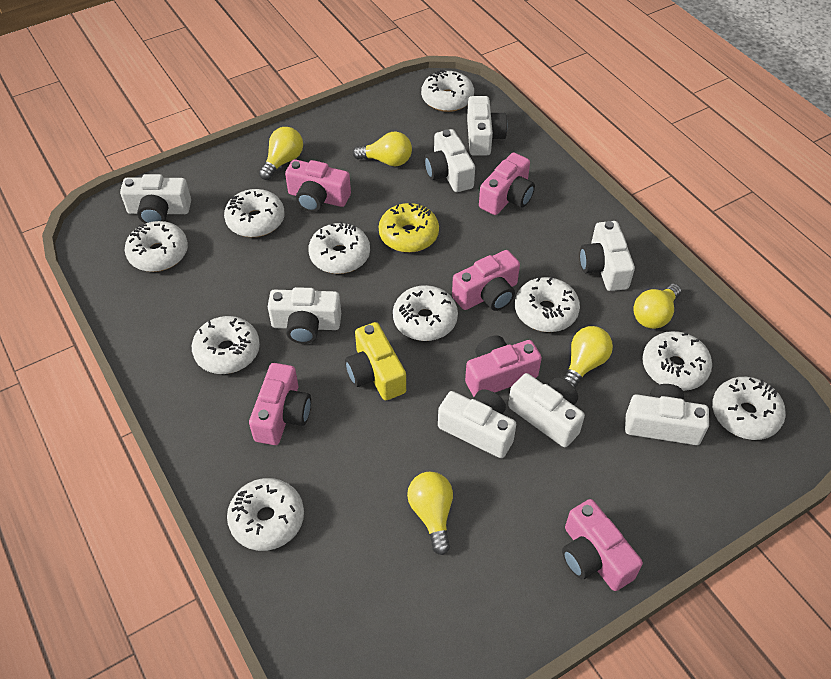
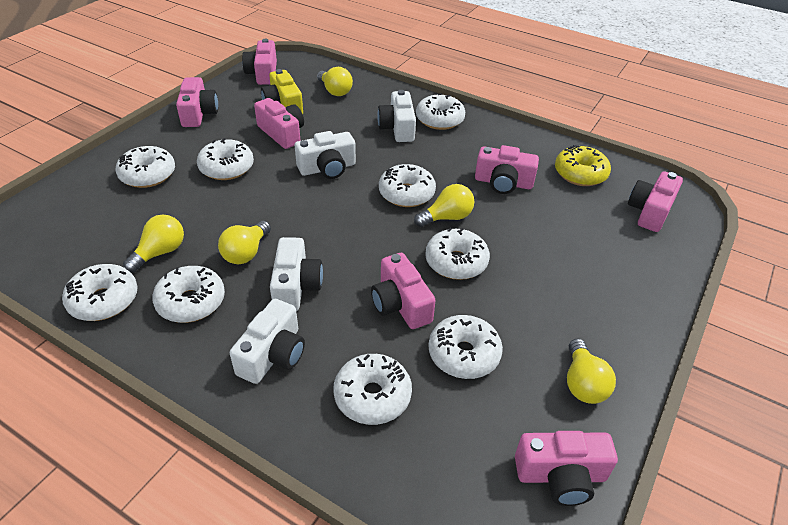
pink camera: 6 -> 7
white camera: 8 -> 4
white donut: 10 -> 9

